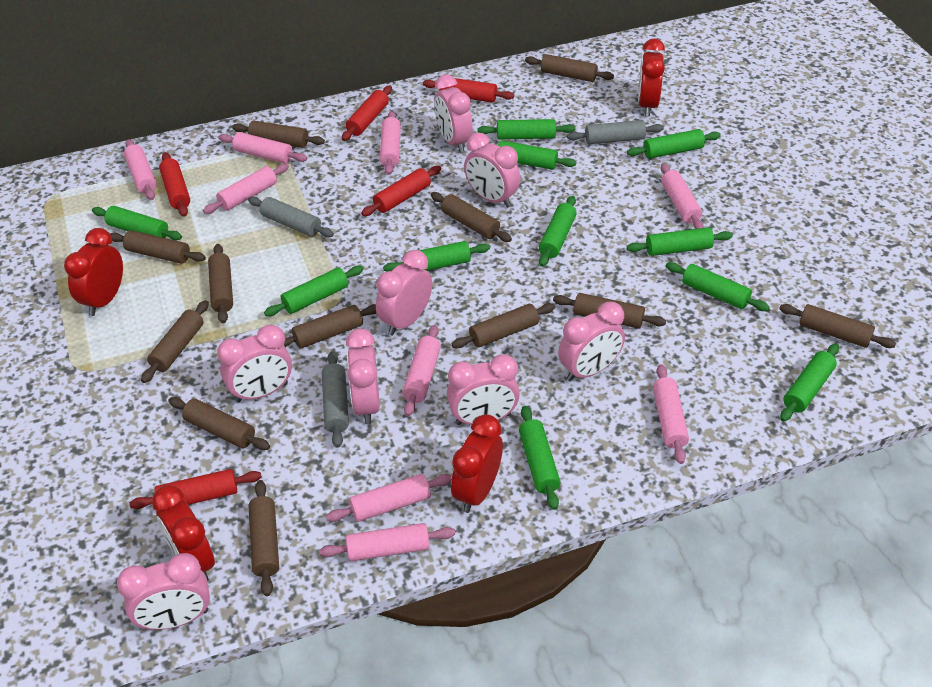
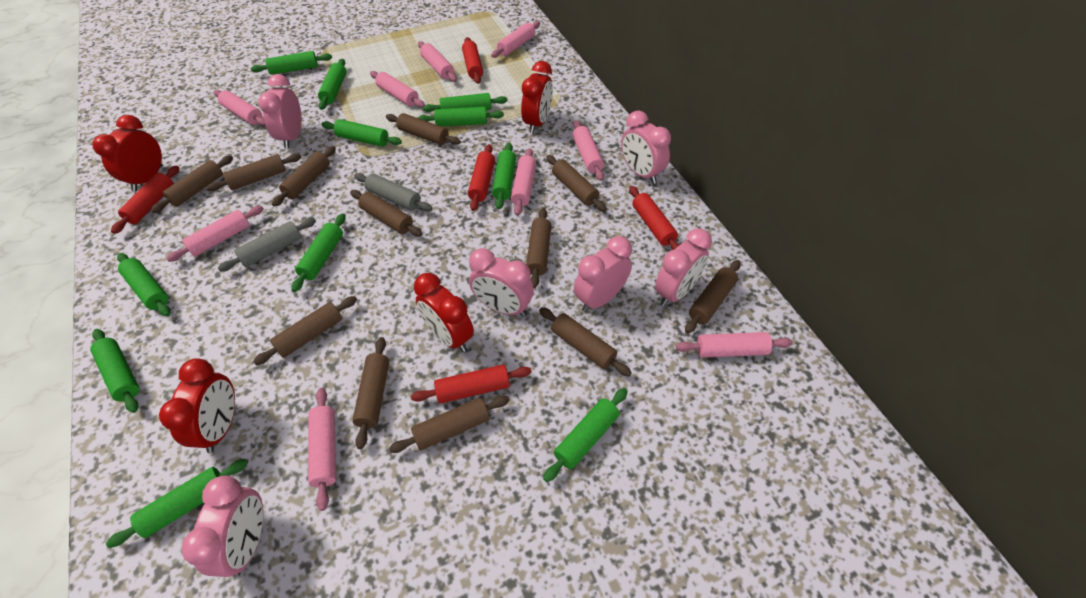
grey rolling pin: 3 -> 2
pink clock: 8 -> 6

